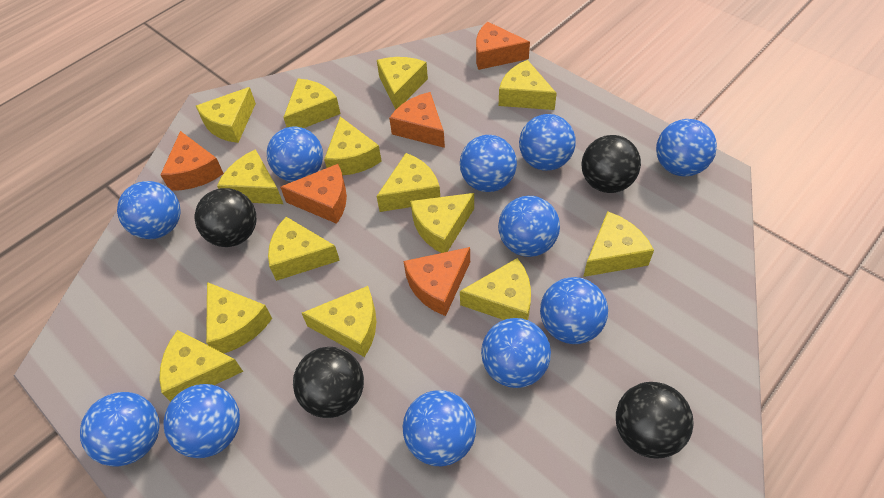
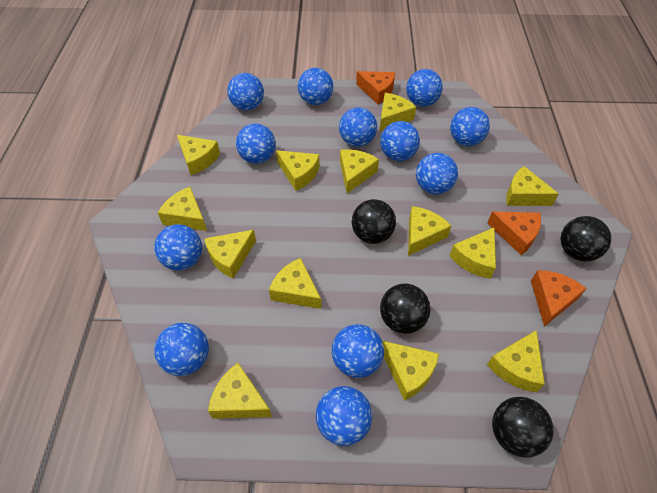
blue ball: 11 -> 12
orange cheese: 5 -> 3
yellow cheese: 14 -> 13

